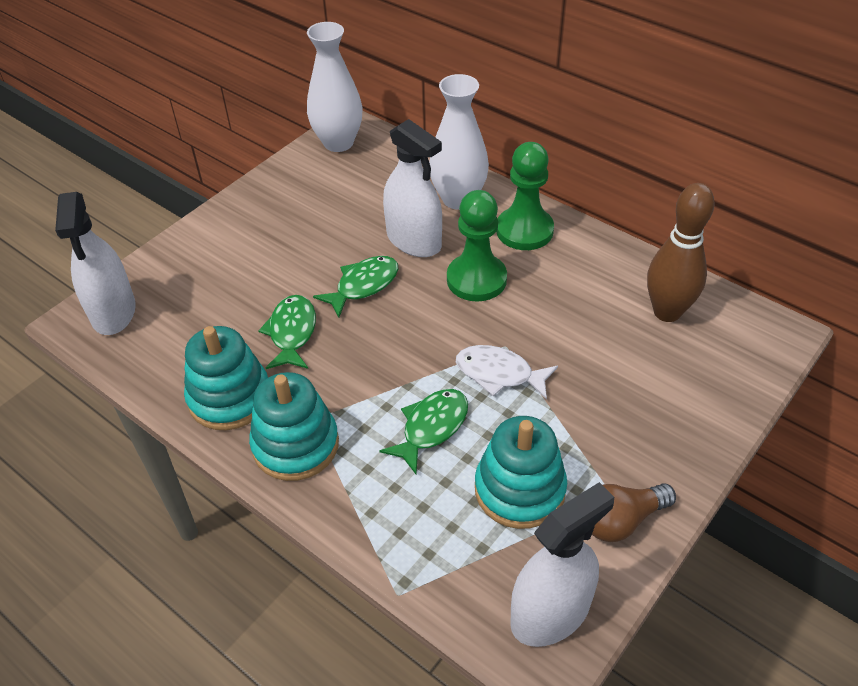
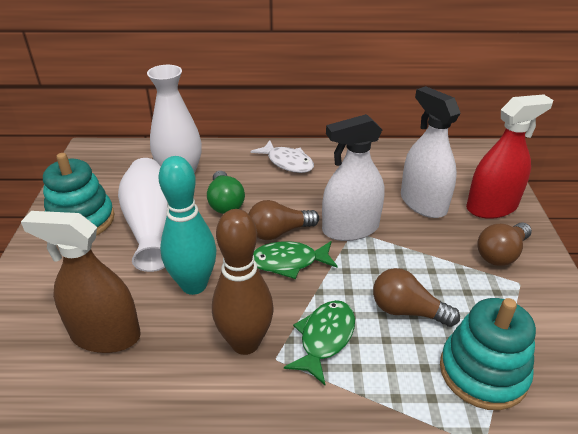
brown light bulb: 1 -> 3
brown spray bottle: 0 -> 1
green fish: 3 -> 2
green light bulb: 0 -> 1
green pawn: 2 -> 0
red spray bottle: 0 -> 1
turquoise bowling pin: 0 -> 1
turquoise stacking toy: 3 -> 2
white spray bottle: 3 -> 2

